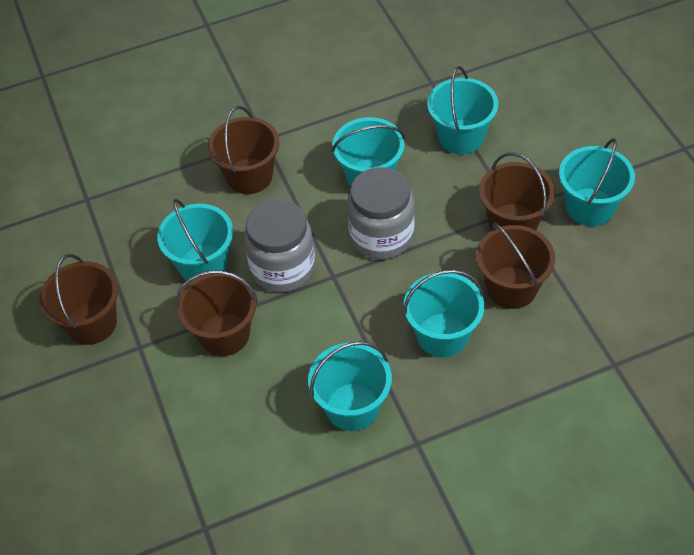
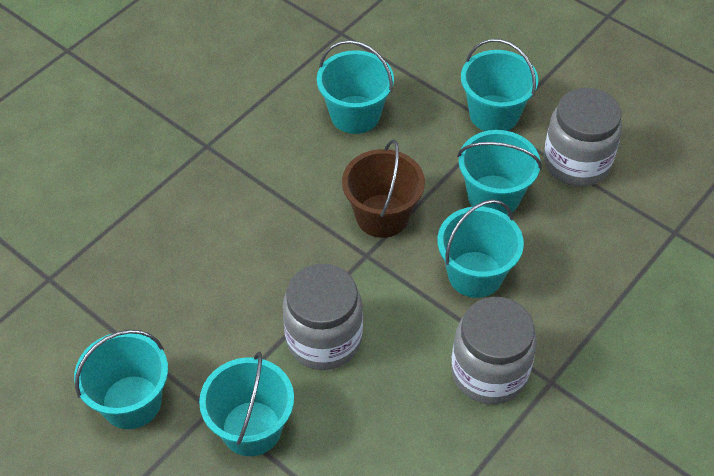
brown bucket: 5 -> 1
grey jar: 2 -> 3

